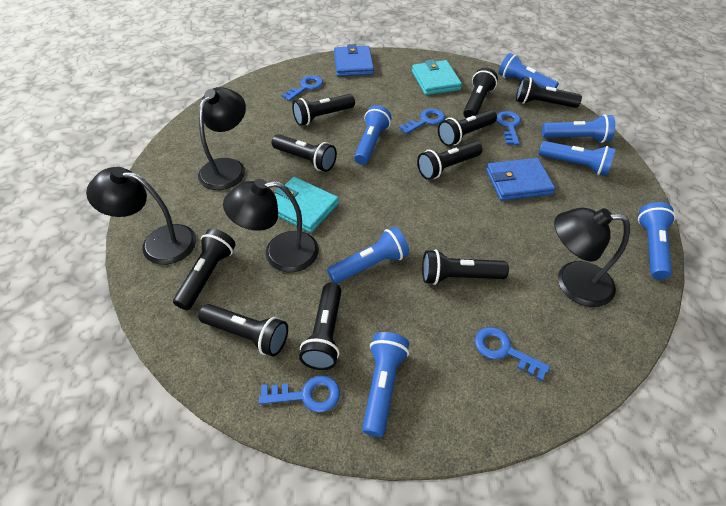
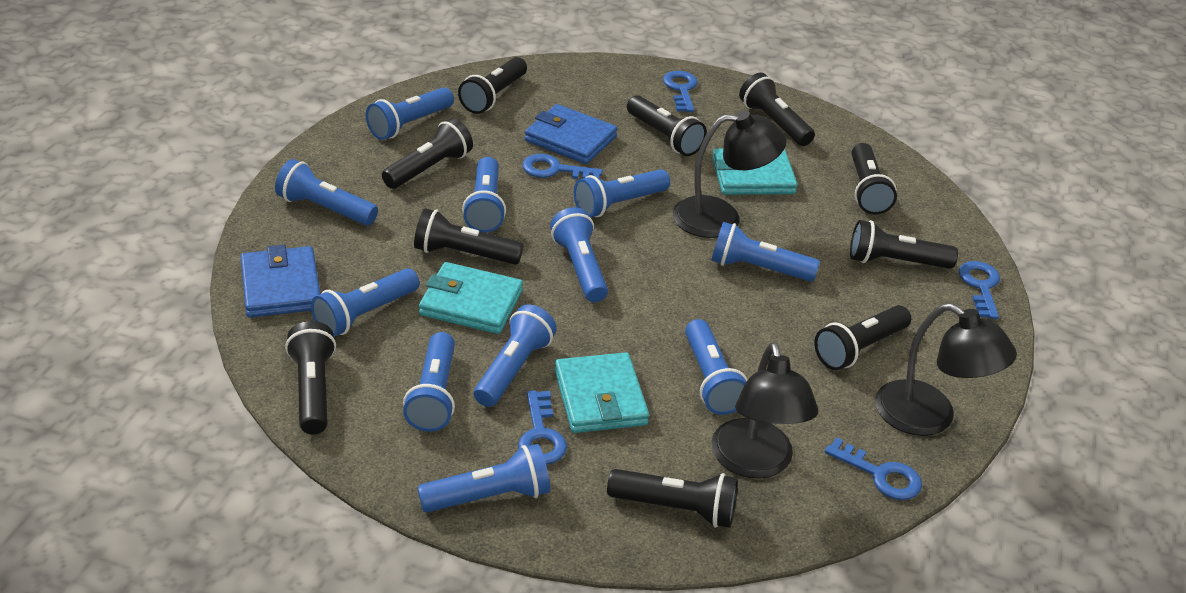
black lamp: 4 -> 3
blue flashlight: 7 -> 11
turquoise wallet: 2 -> 3

